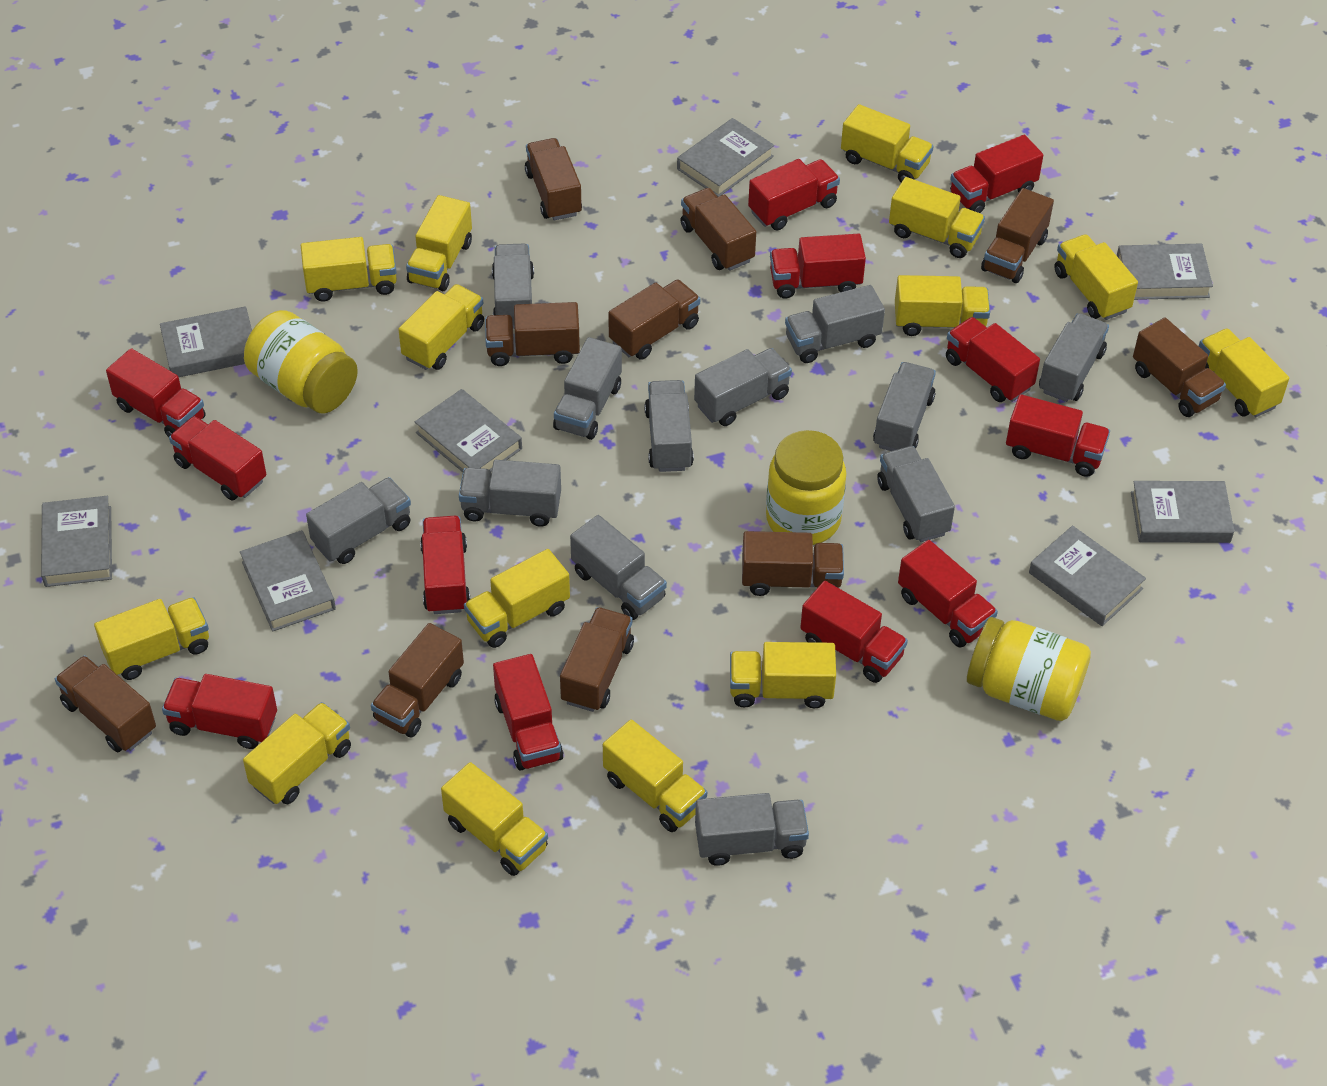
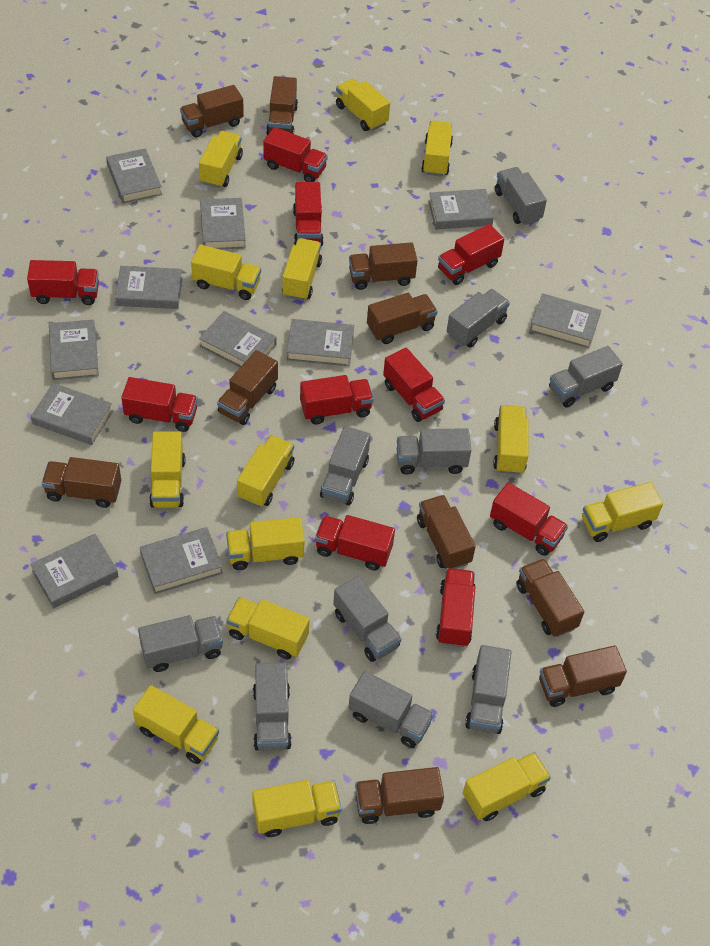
grey book: 8 -> 11
grey truck: 12 -> 10
red truck: 12 -> 10
yellow jar: 3 -> 0

